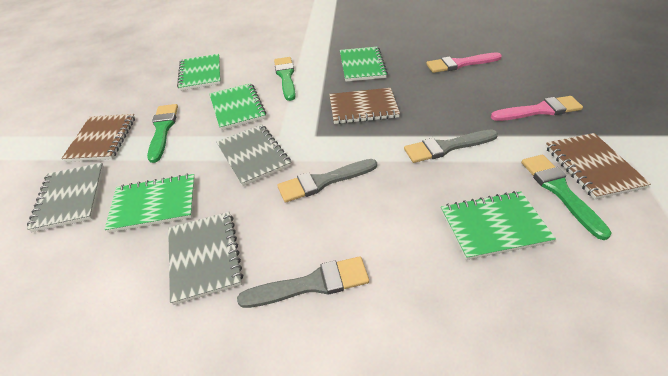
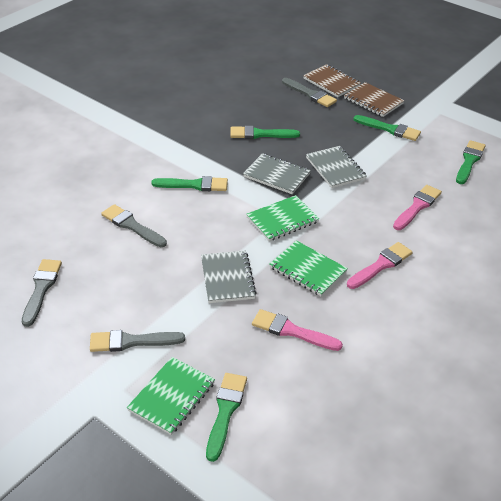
brown notebook: 3 -> 2
green brush: 3 -> 5
green notebook: 5 -> 3
grey brush: 3 -> 4
pink brush: 2 -> 3

